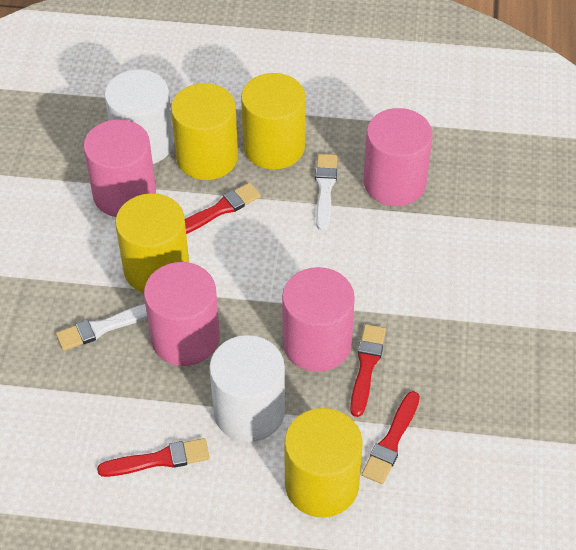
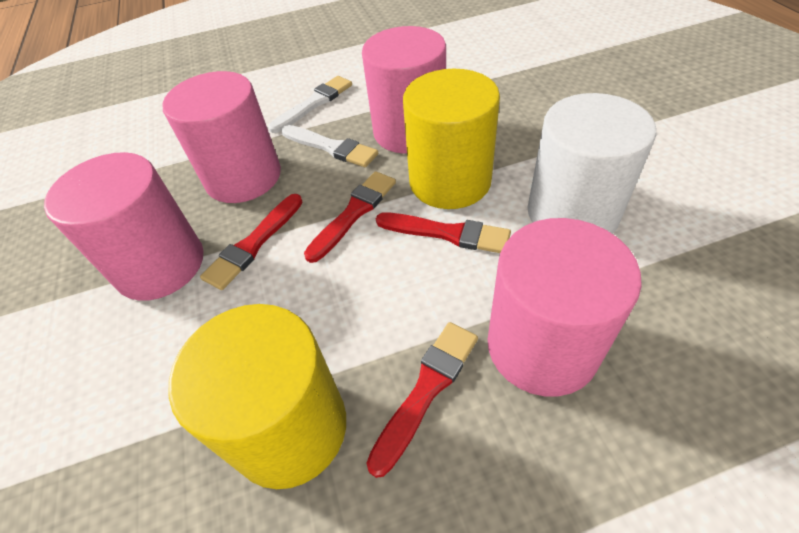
white cylinder: 2 -> 1
yellow cylinder: 4 -> 2

